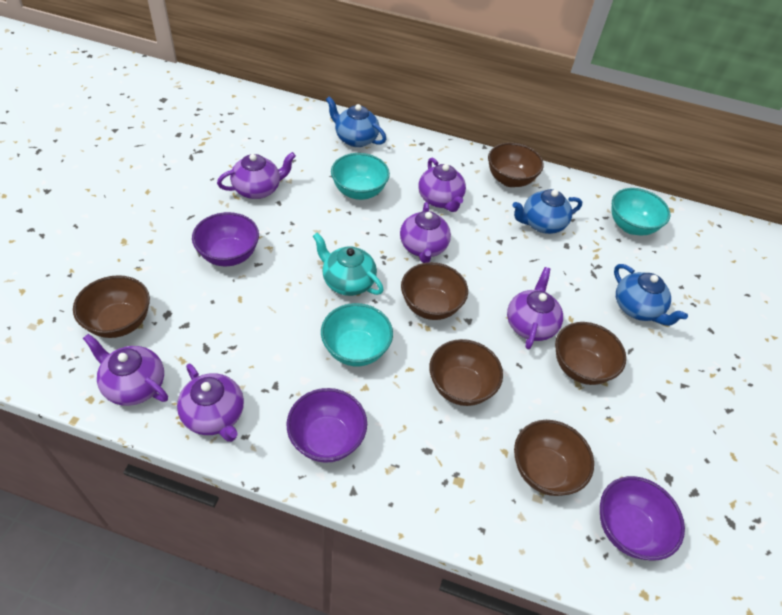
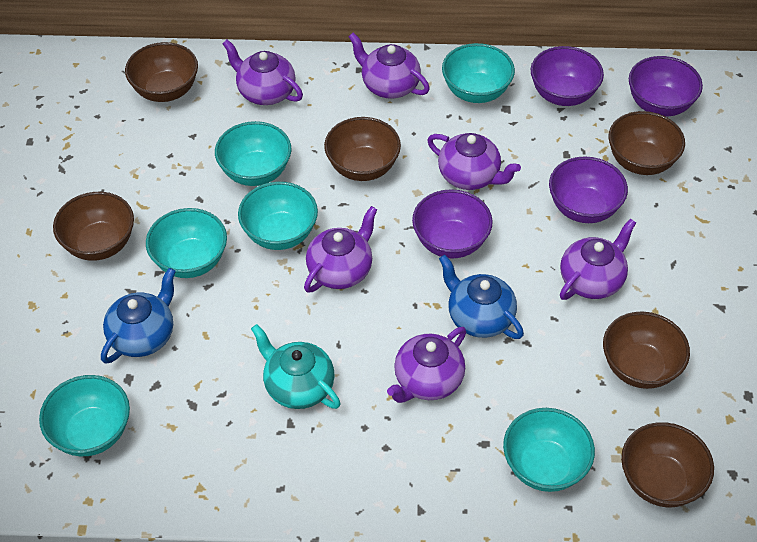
blue teapot: 3 -> 2
purple bowl: 3 -> 4
turquoise bowl: 3 -> 6

